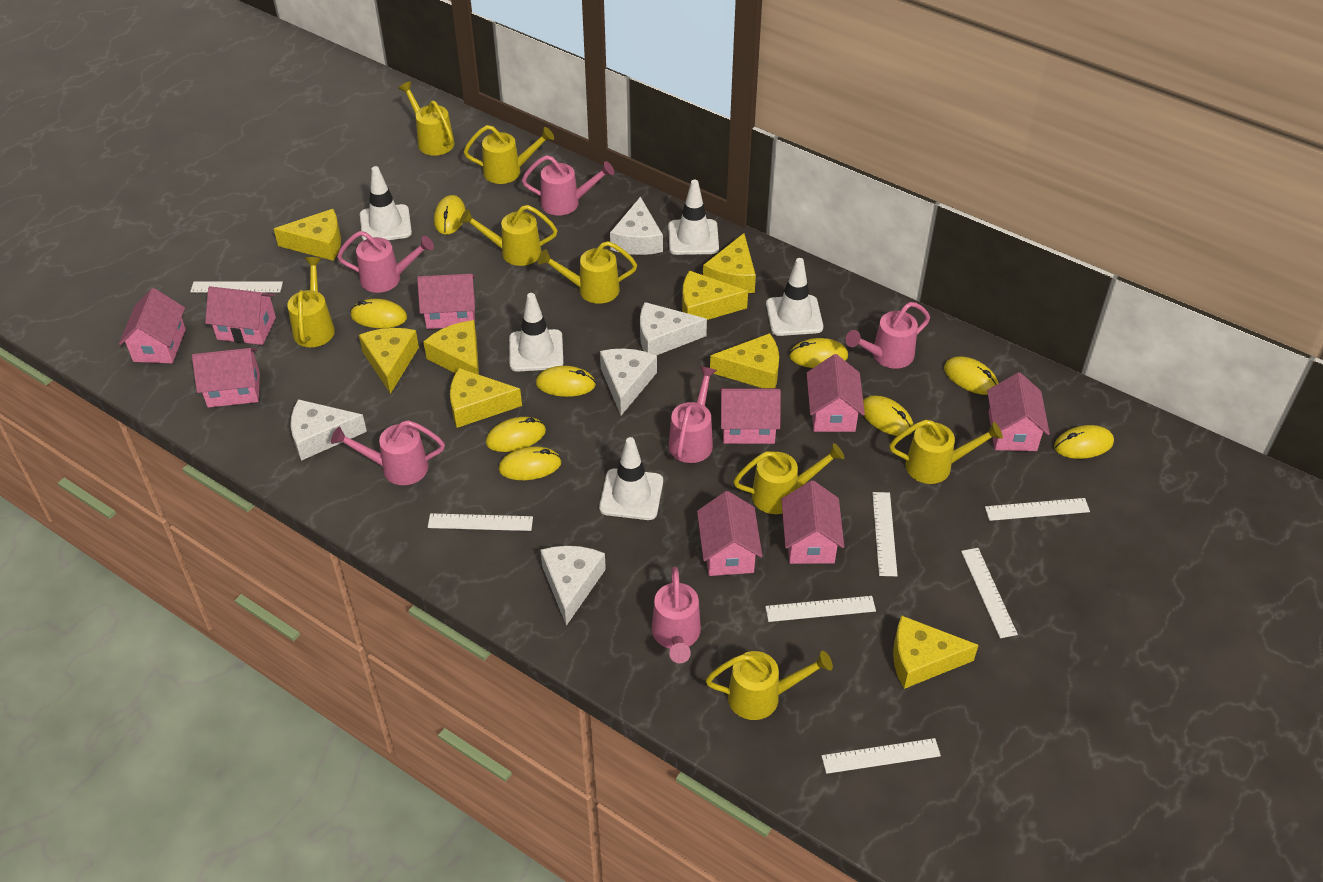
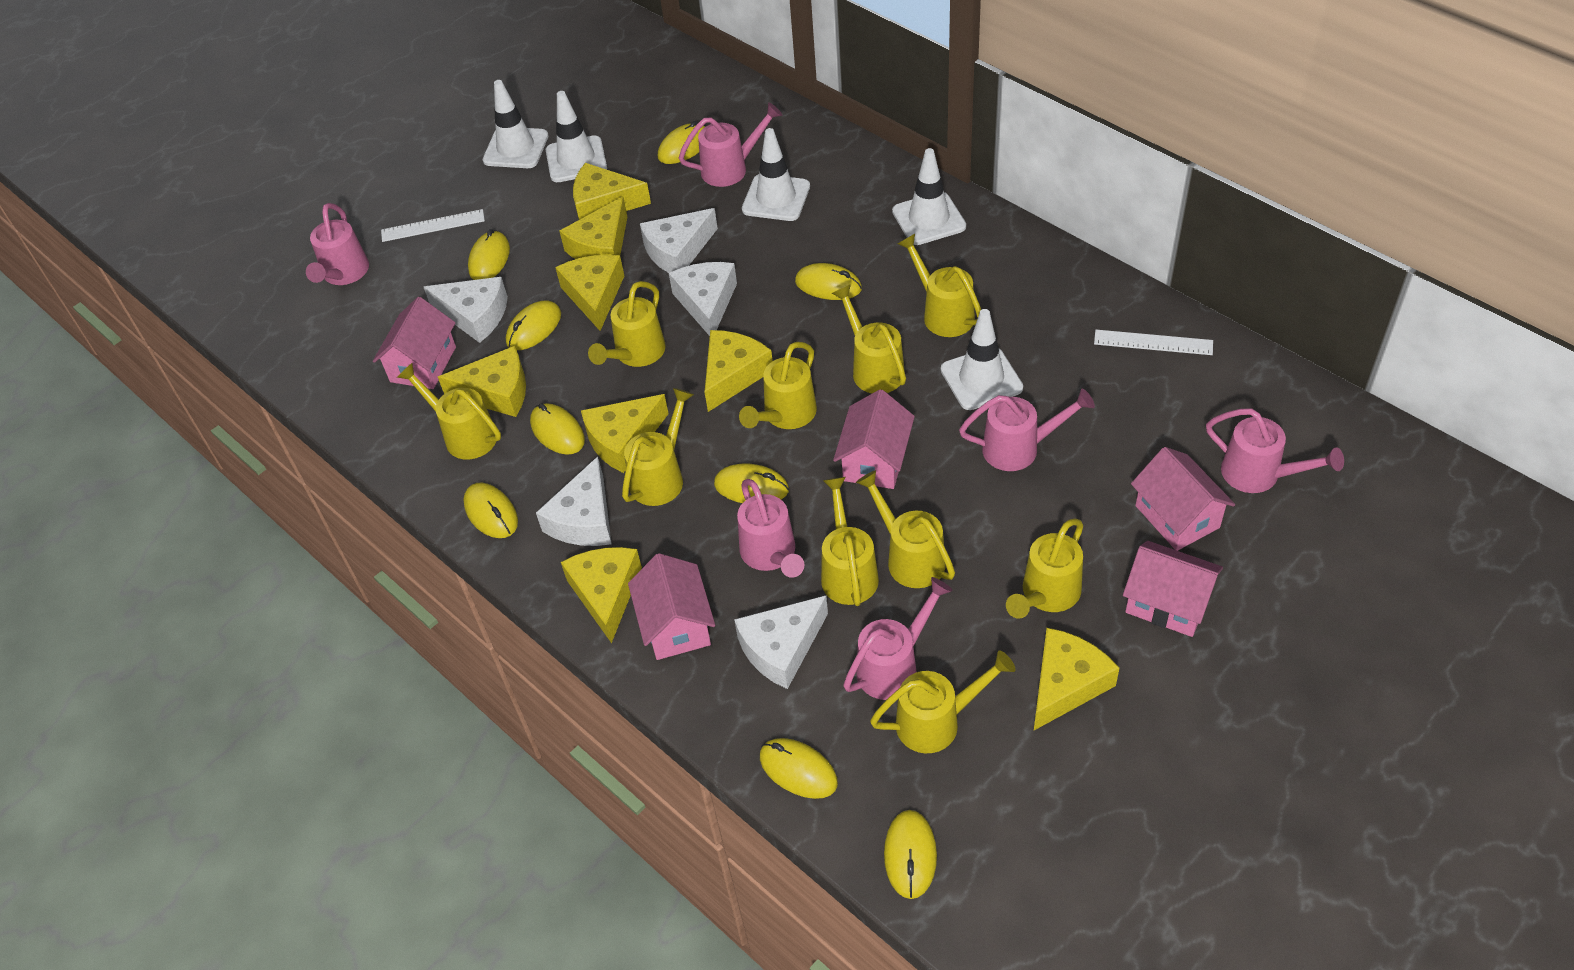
pink house: 9 -> 5
white ruler: 7 -> 2
yellow watering can: 8 -> 10

